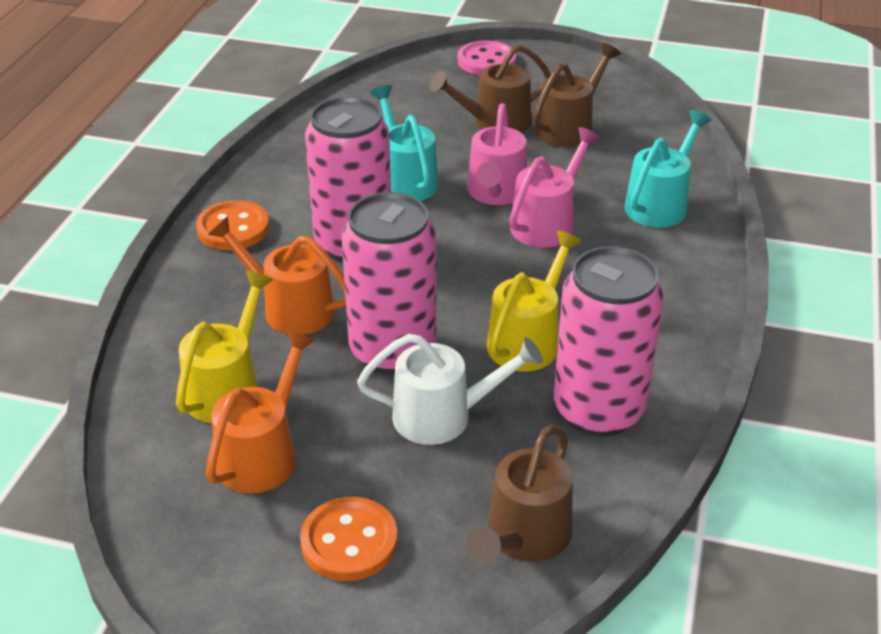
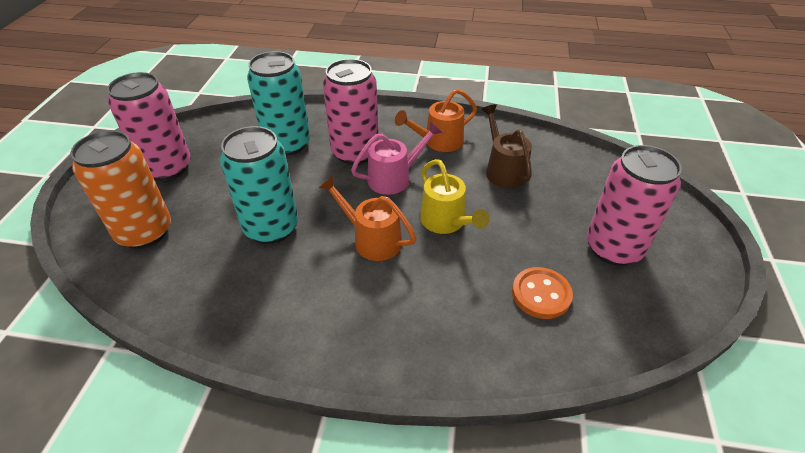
brown watering can: 3 -> 1
orange button: 2 -> 1
orange can: 0 -> 1
pink button: 1 -> 0
pink watering can: 2 -> 1
turquoise can: 0 -> 2
turquoise watering can: 2 -> 0
white watering can: 1 -> 0
yellow watering can: 2 -> 1

